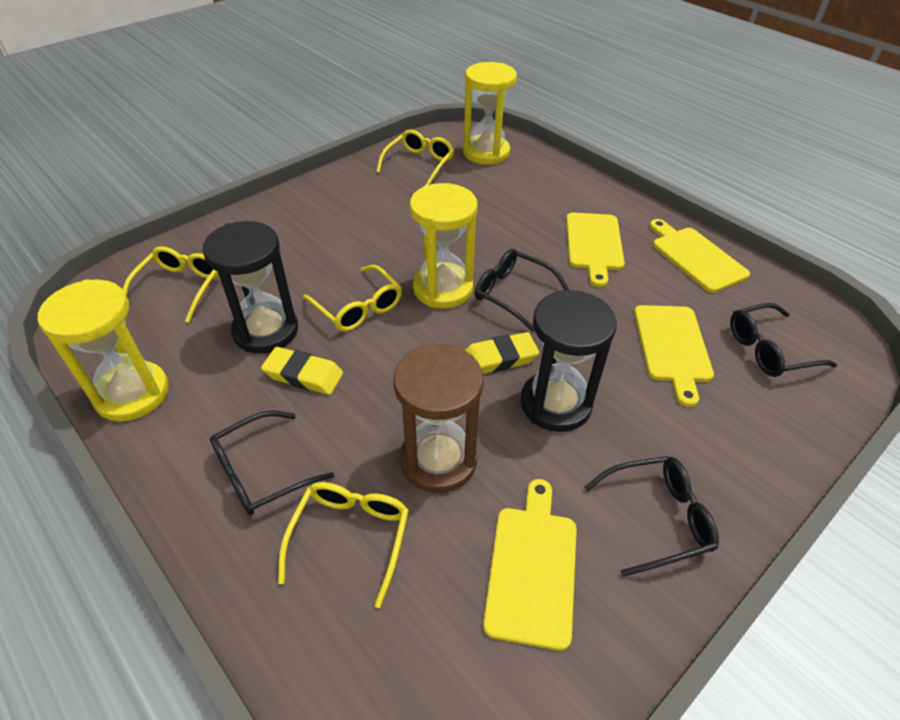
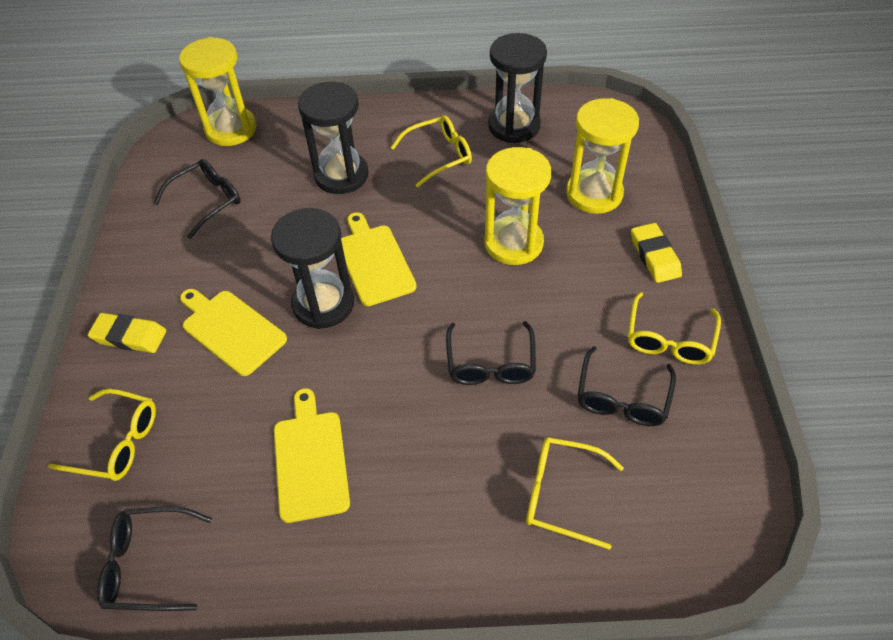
black hourglass: 2 -> 3
brown hourglass: 1 -> 0
yellow cutting board: 4 -> 3

